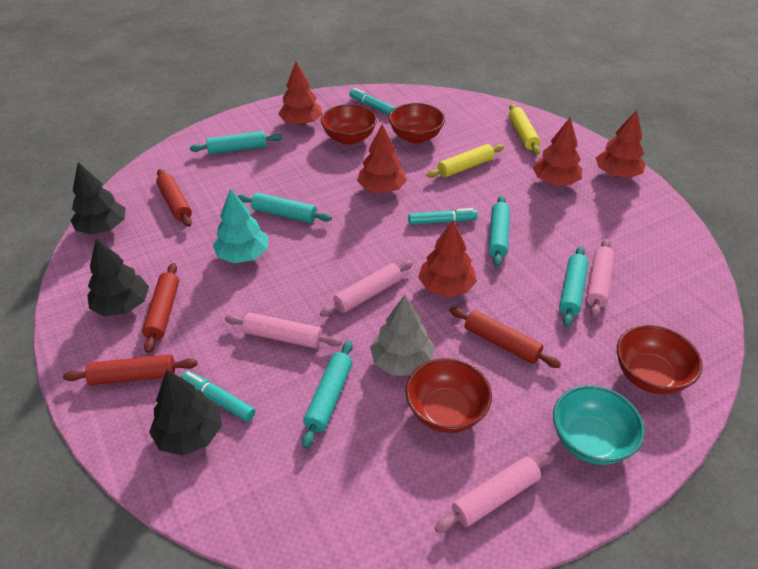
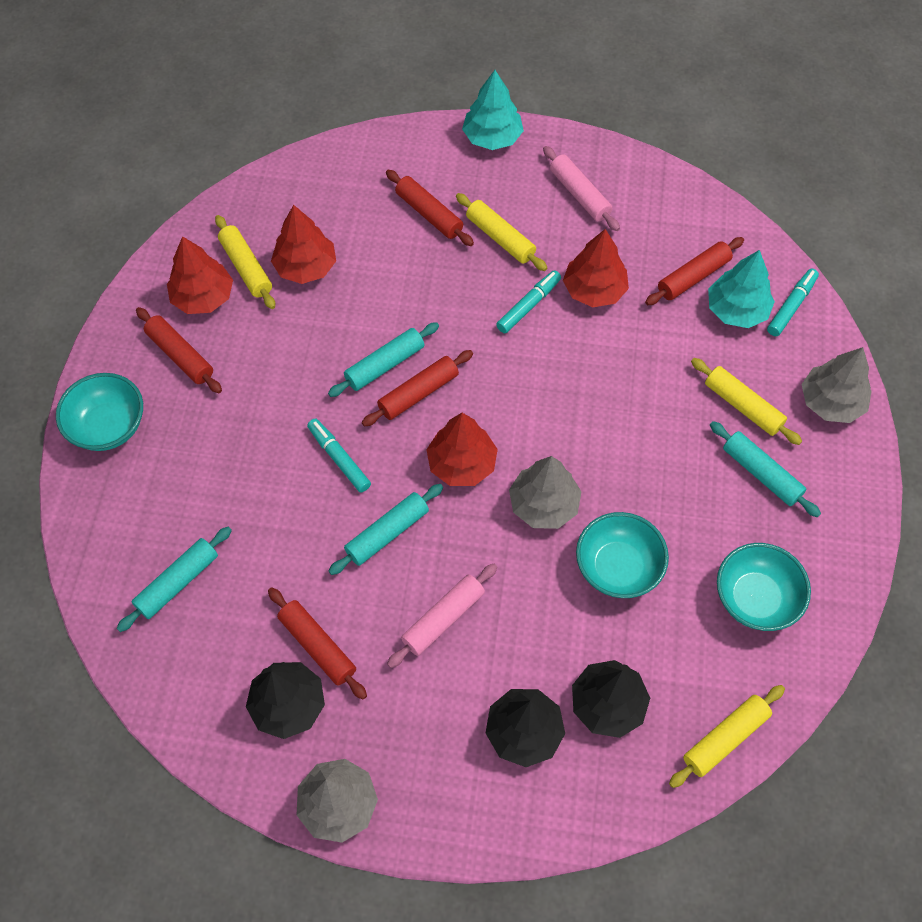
grey tree: 1 -> 3
pink rolling pin: 4 -> 2
red bowl: 4 -> 0
red rolling pin: 4 -> 5
red tree: 5 -> 4
turquoise bowl: 1 -> 3
turquoise rolling pin: 5 -> 4
turquoise tree: 1 -> 2
yellow rolling pin: 2 -> 4

